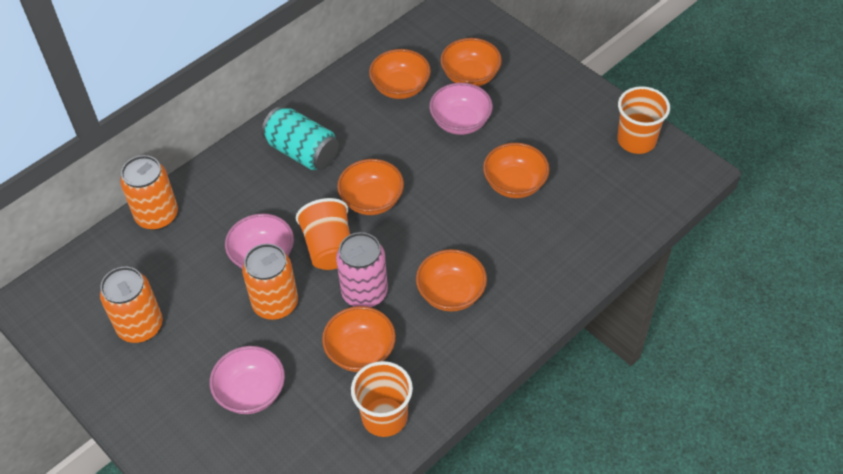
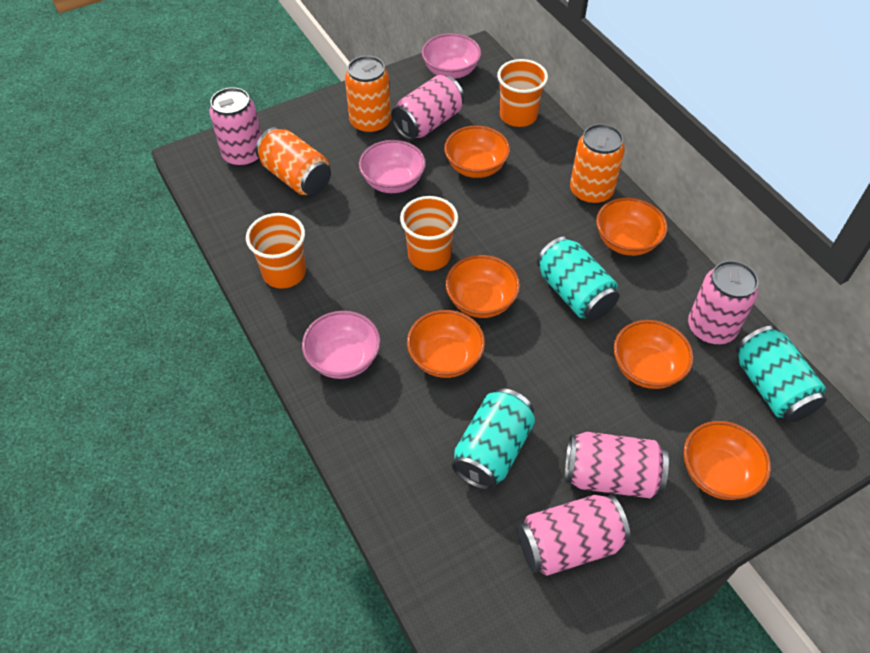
pink can: 1 -> 5
turquoise can: 1 -> 3

